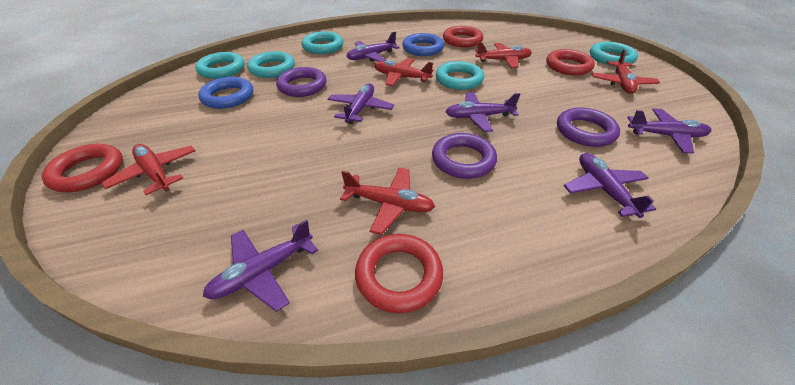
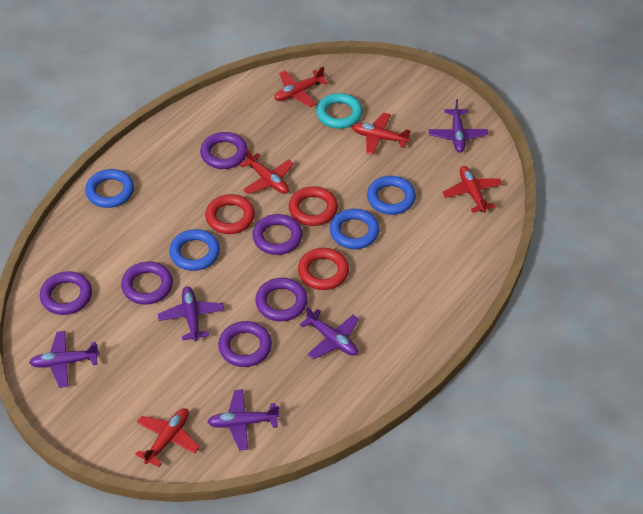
blue ring: 2 -> 4
purple plane: 6 -> 5
purple ring: 3 -> 6
red ring: 4 -> 3
turquoise ring: 5 -> 1

